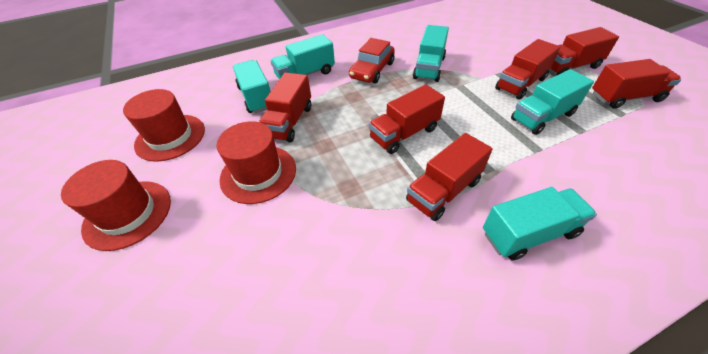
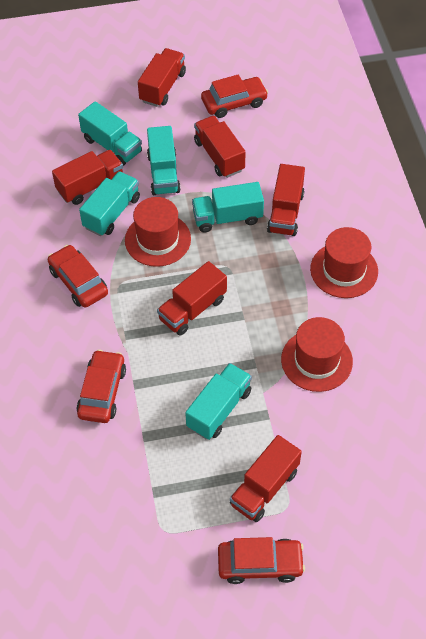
red car: 1 -> 4

